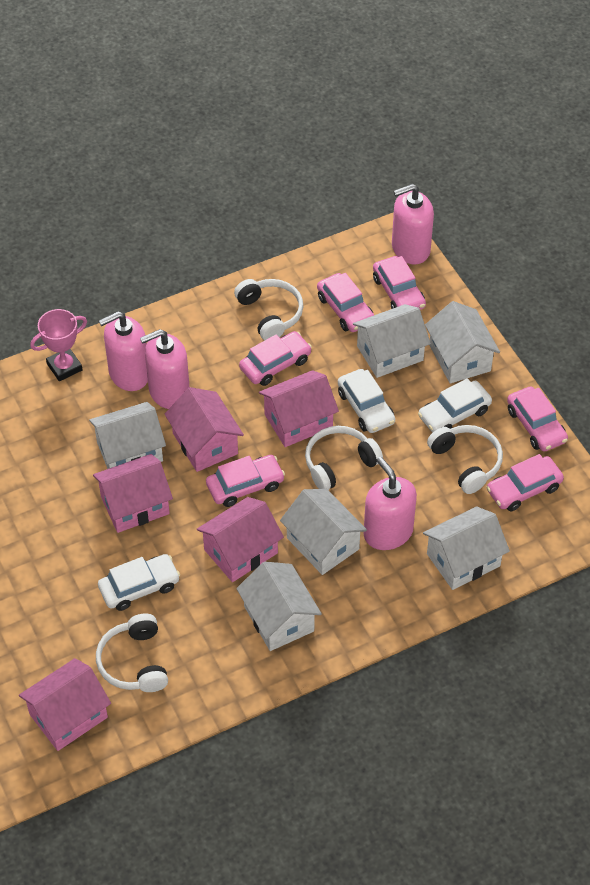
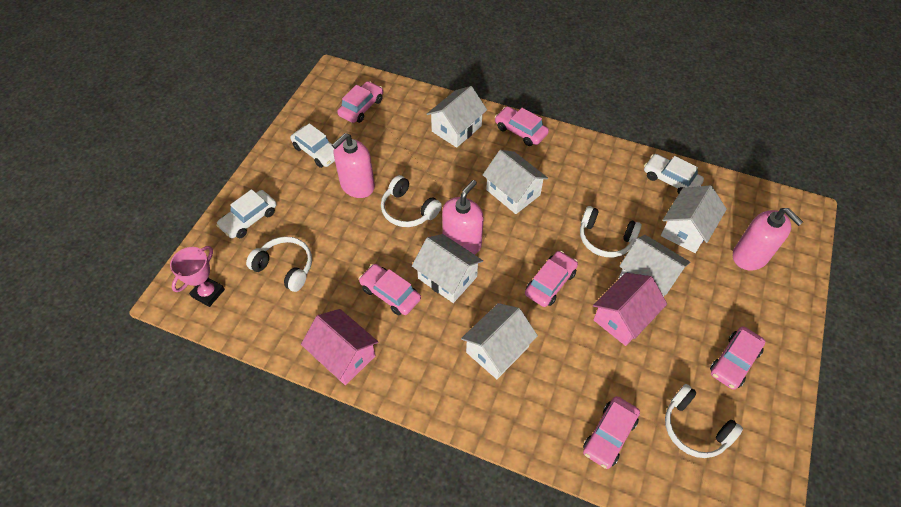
pink house: 5 -> 2
pink soap dispenser: 4 -> 3

